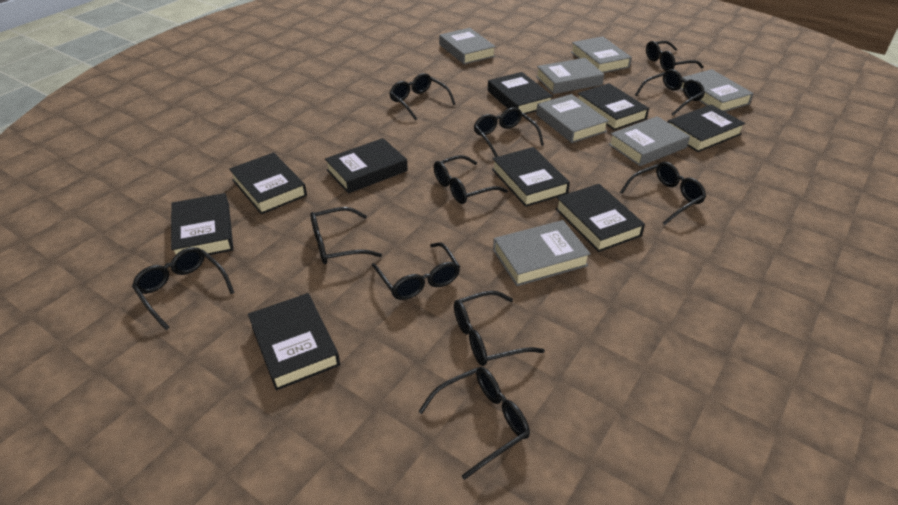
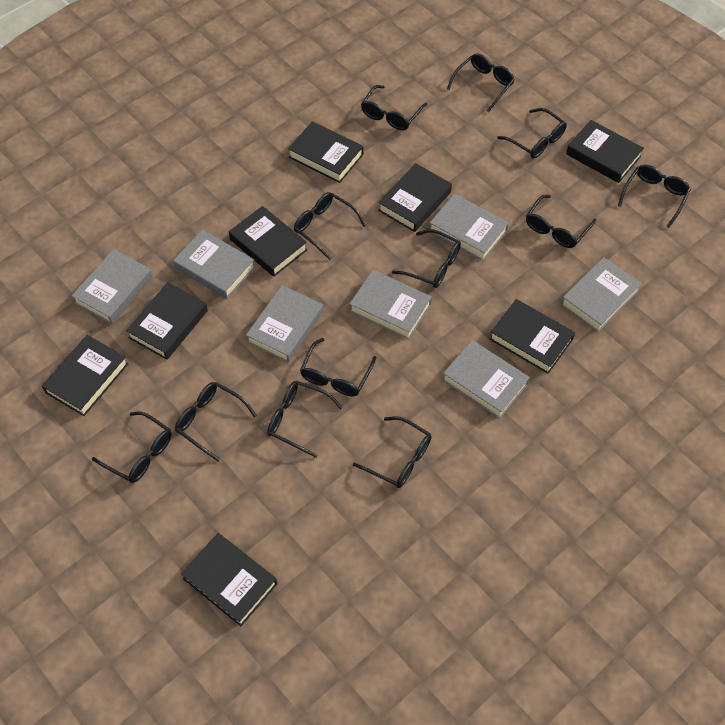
black book: 9 -> 8
black glasses: 11 -> 12

